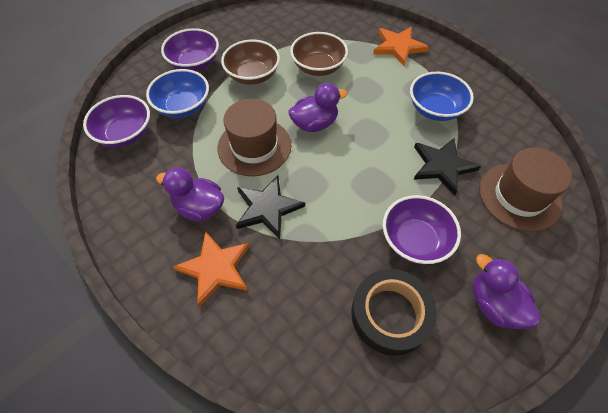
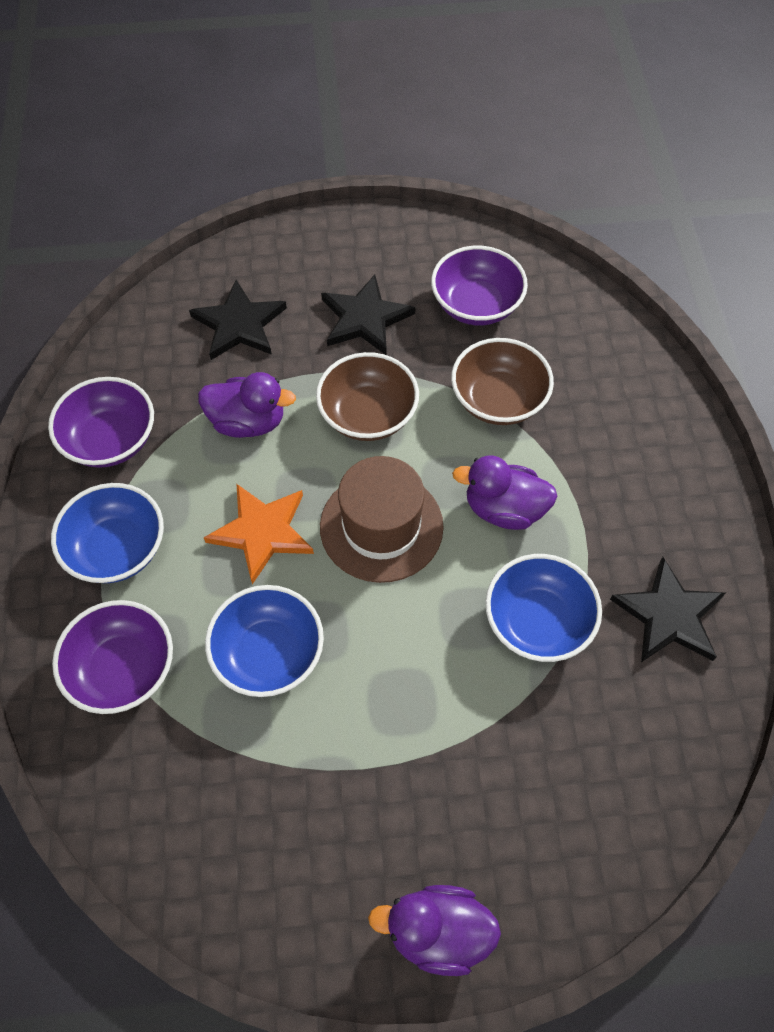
black star: 2 -> 3
black tape: 1 -> 0
blue bowl: 2 -> 3
brown hat: 2 -> 1
orange star: 2 -> 1

